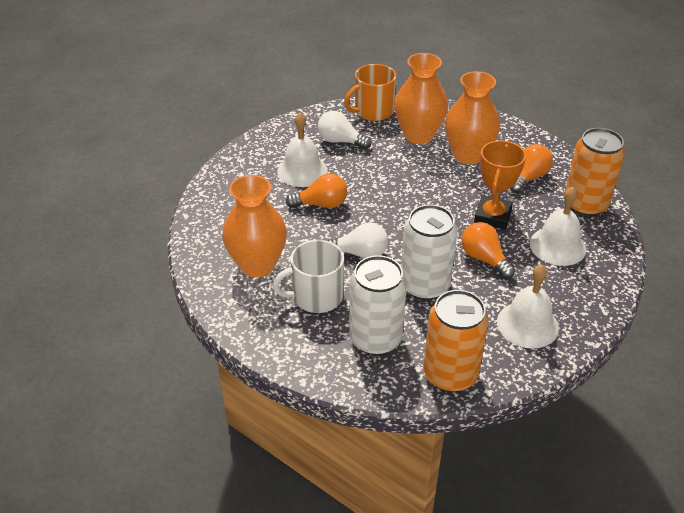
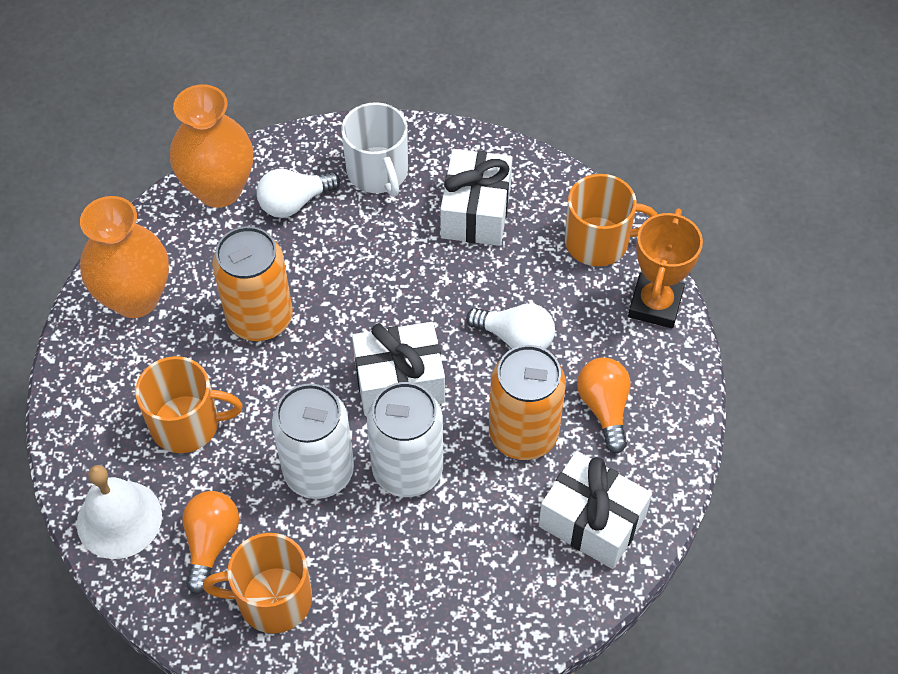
orange light bulb: 3 -> 2
orange mug: 1 -> 3
orange vase: 3 -> 2
white bell: 3 -> 1
white gift: 0 -> 3

